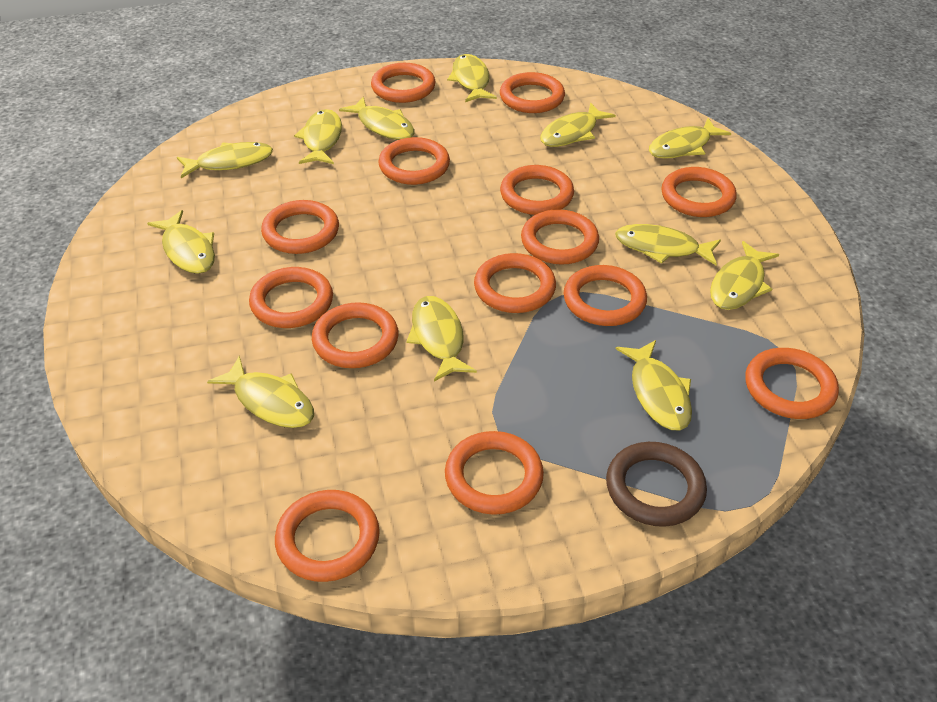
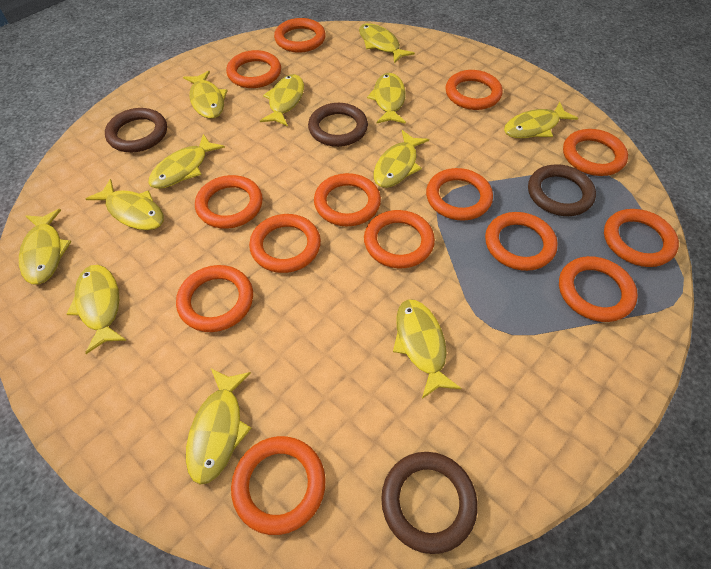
brown ring: 1 -> 4

